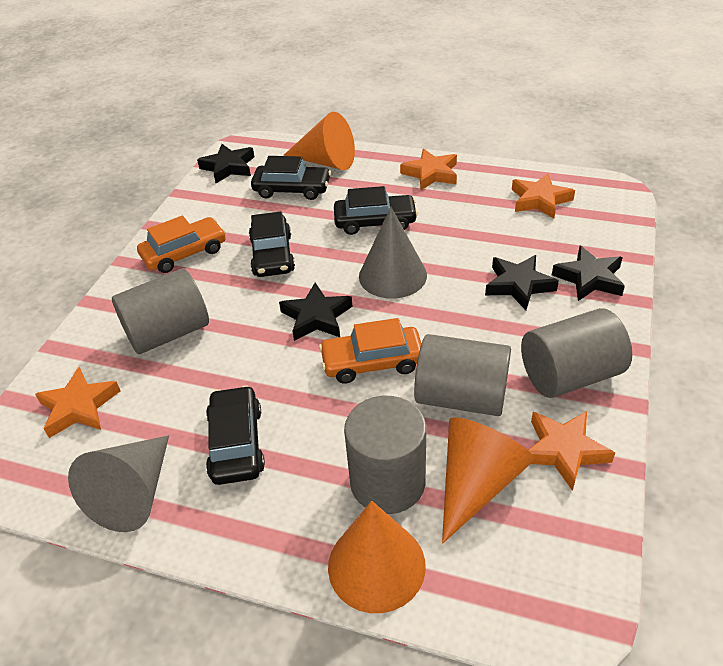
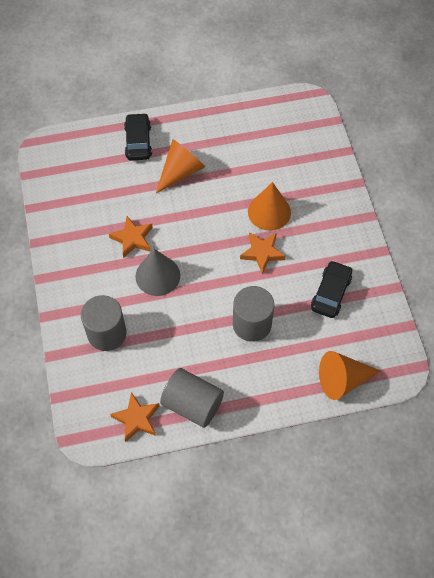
black car: 4 -> 2
black star: 4 -> 0
grey cone: 2 -> 1
grey cylinder: 4 -> 3
orange car: 2 -> 0
orange star: 4 -> 3

